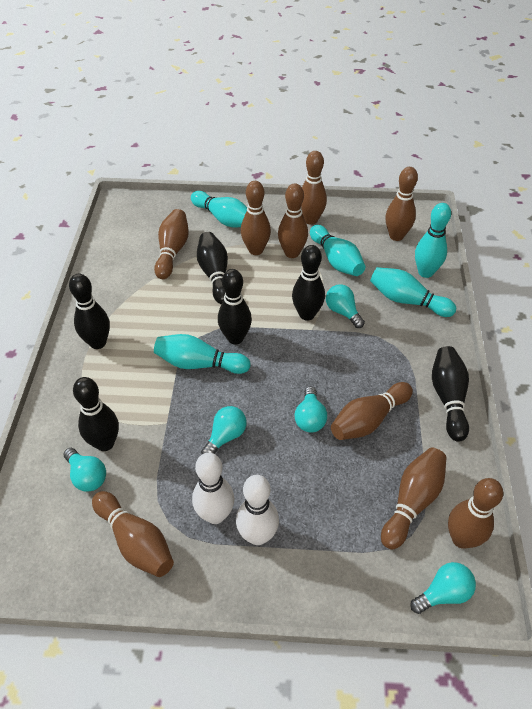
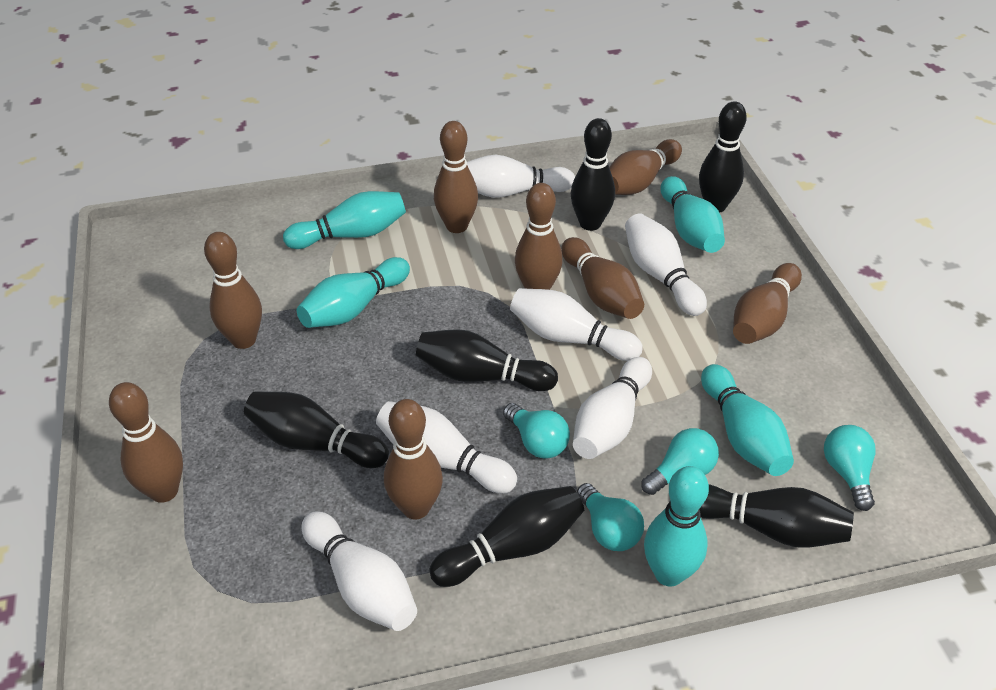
brown bowling pin: 9 -> 8
turquoise light bulb: 5 -> 4
white bowling pin: 2 -> 6

